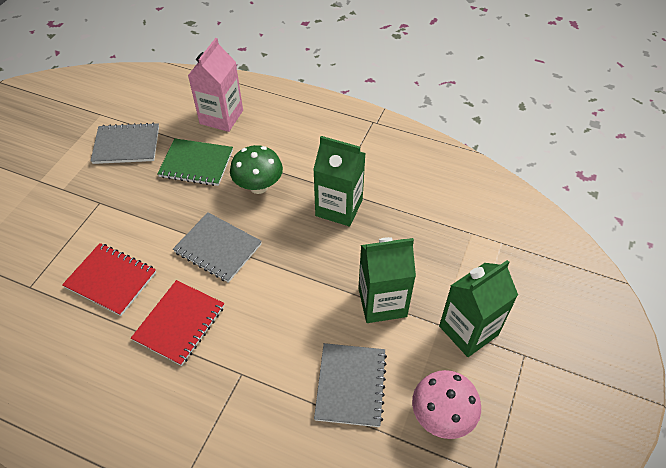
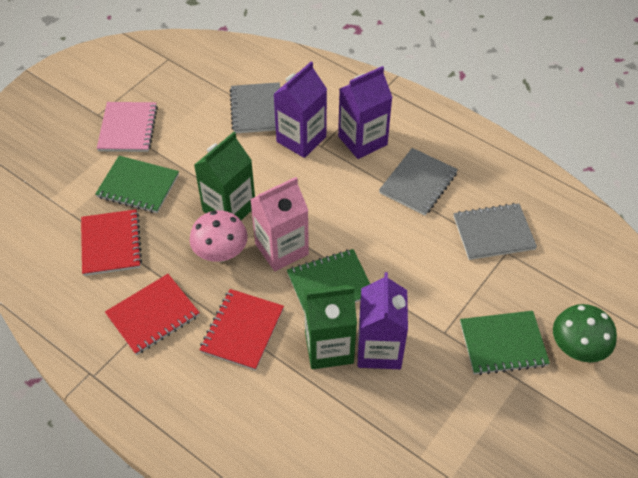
green carton: 3 -> 2
green notebook: 1 -> 3
pink notebook: 0 -> 1
purple carton: 0 -> 3
red notebook: 2 -> 3

